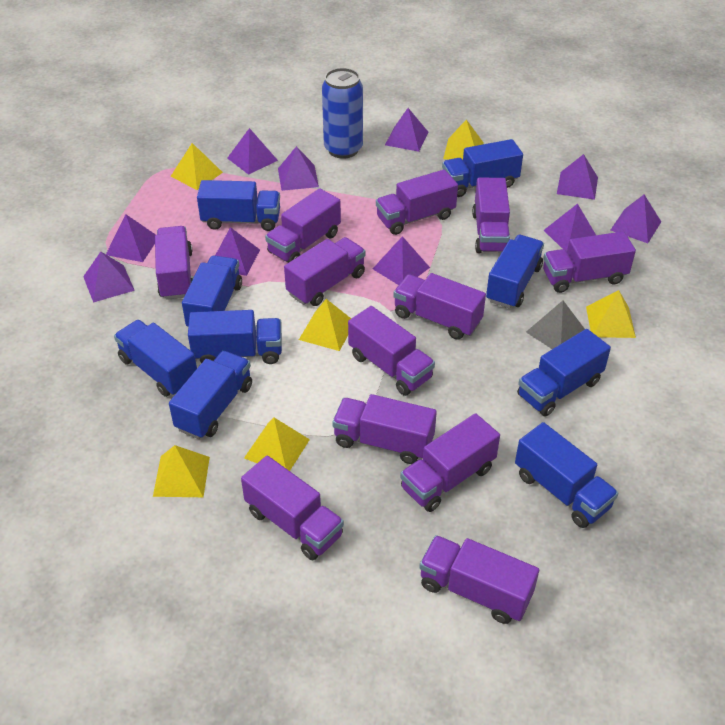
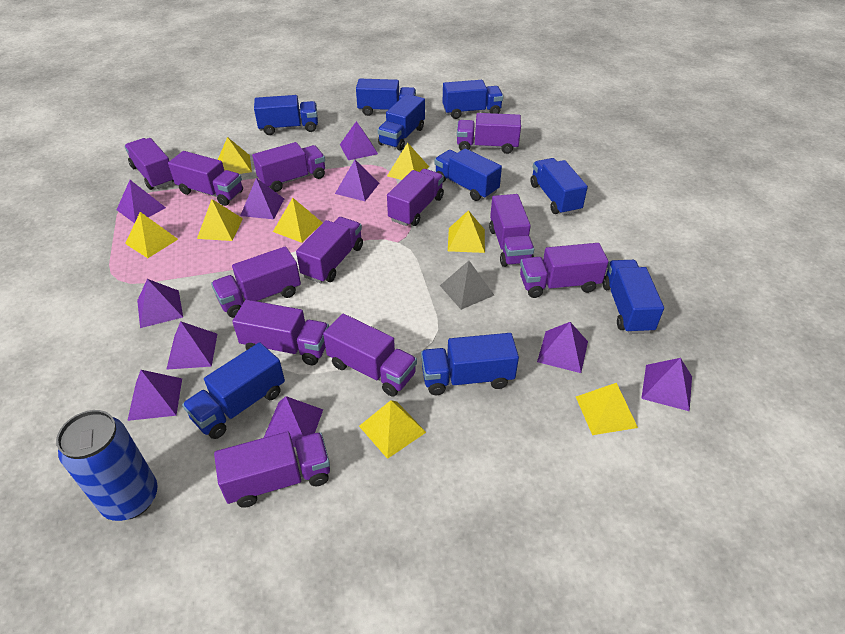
yellow pyramid: 6 -> 8

